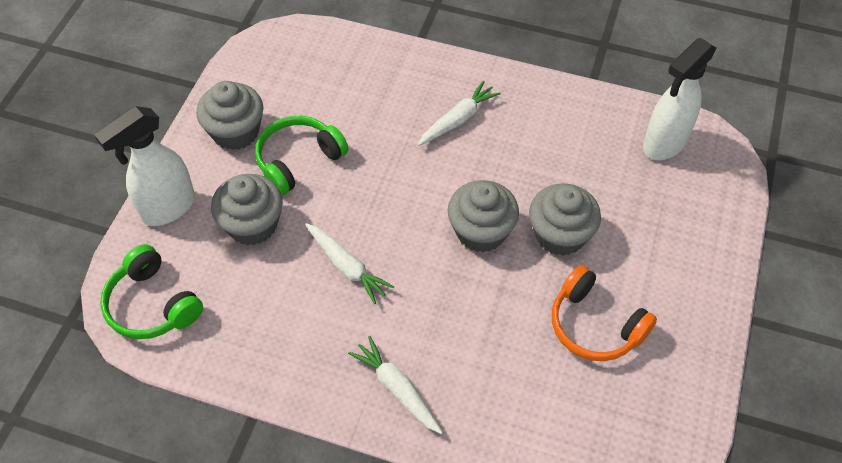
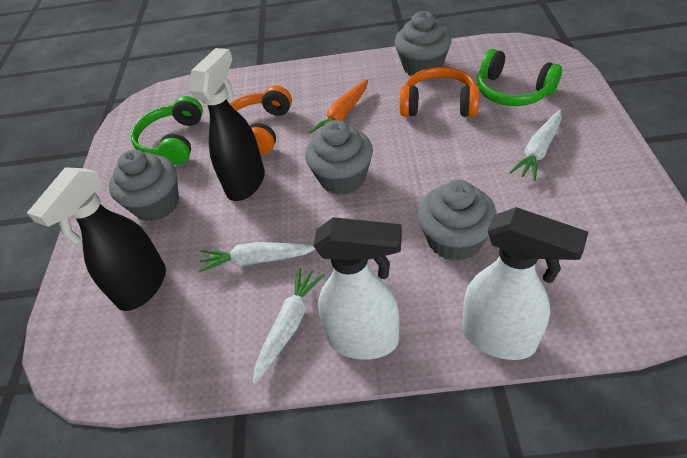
black spray bottle: 0 -> 2
orange carrot: 0 -> 1
orange headphones: 1 -> 2

